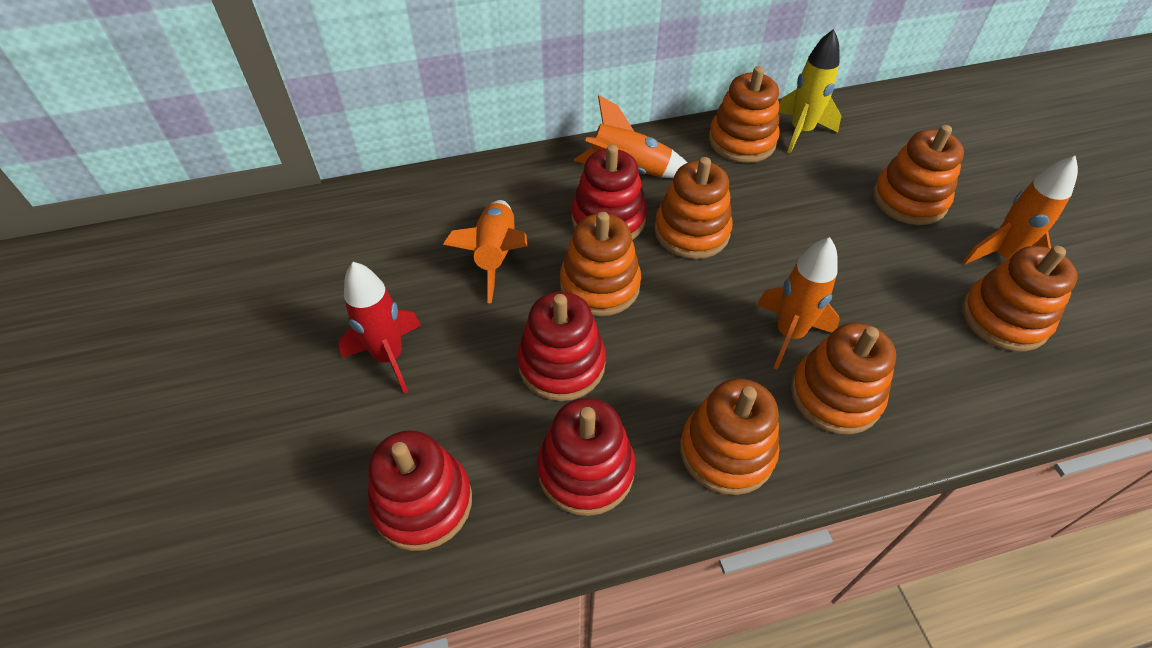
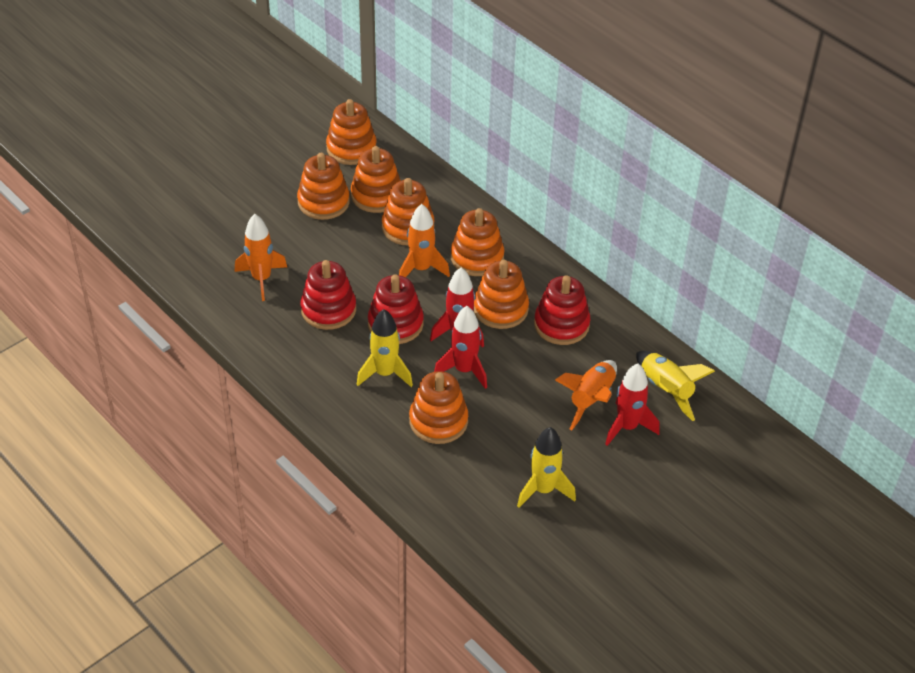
orange rocket: 4 -> 3
red rocket: 1 -> 3
red stacking toy: 4 -> 3
yellow rocket: 1 -> 3

